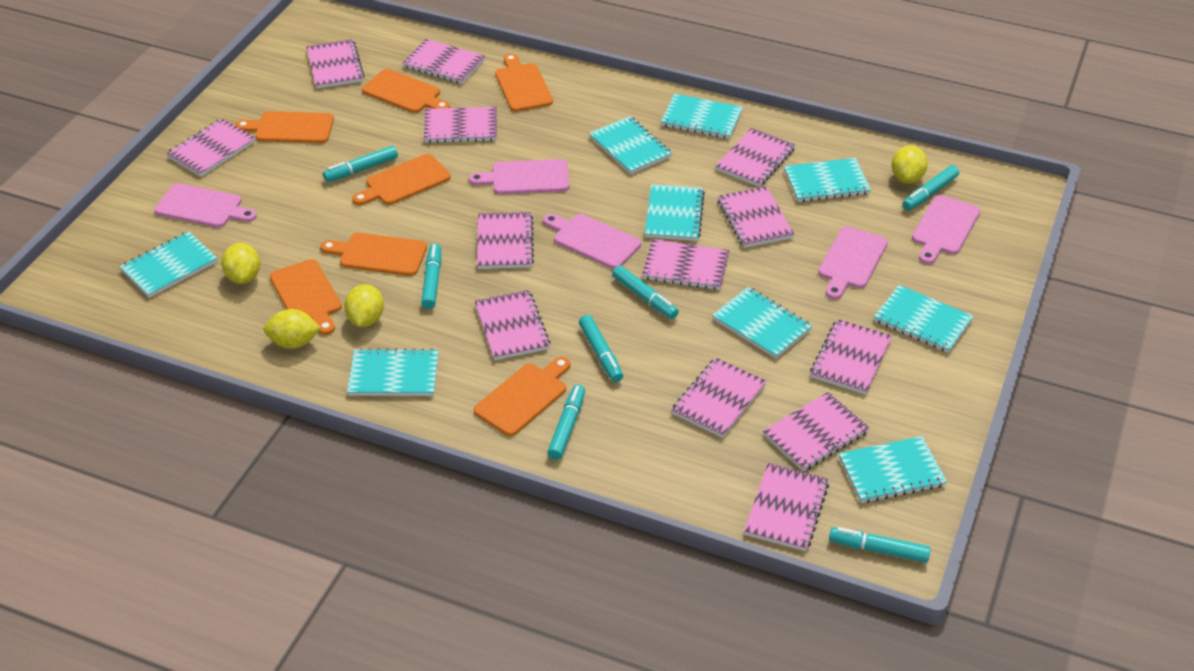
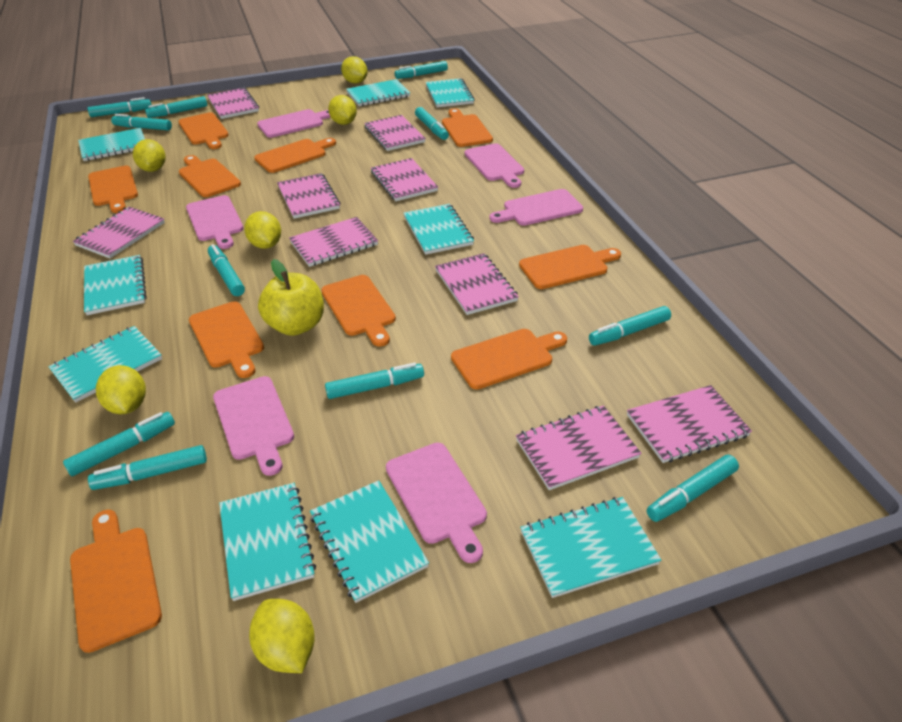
orange cutting board: 7 -> 10
pink cutting board: 5 -> 6
pink notebook: 13 -> 9
turquoise marker: 7 -> 11
yellow apple: 0 -> 1
yellow lemon: 4 -> 6

